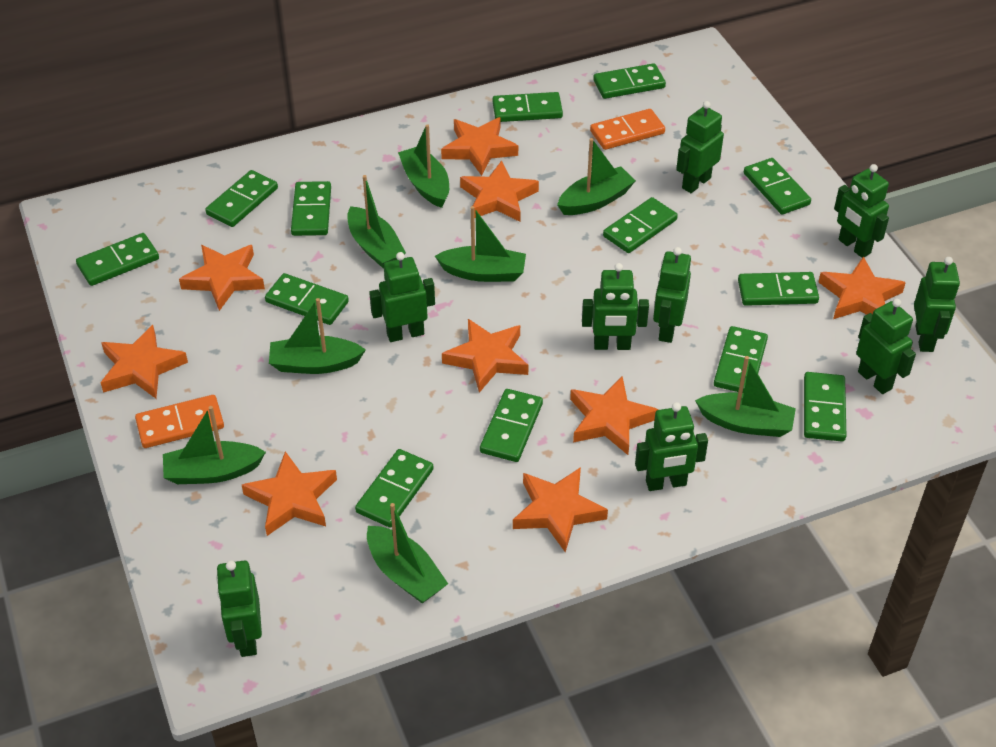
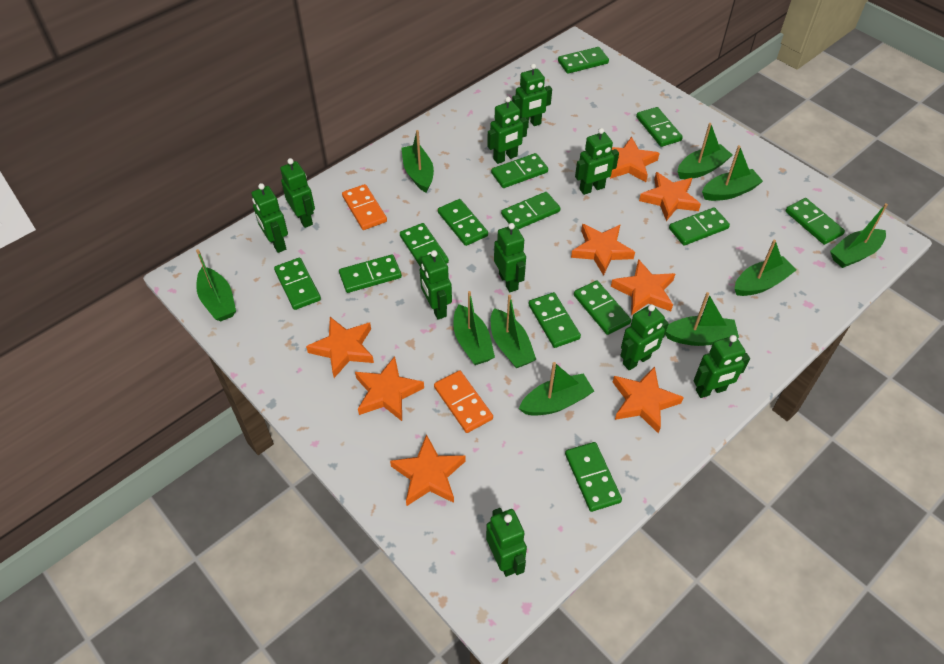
green boat: 8 -> 10
green robot: 9 -> 10
orange star: 9 -> 8

